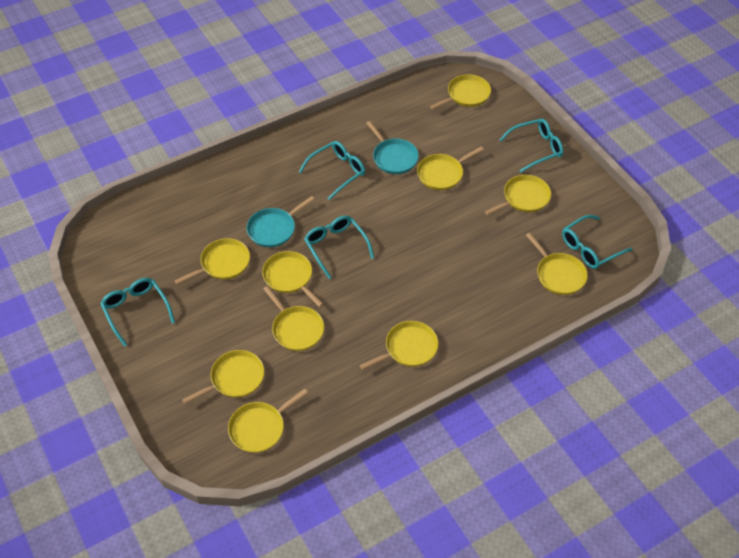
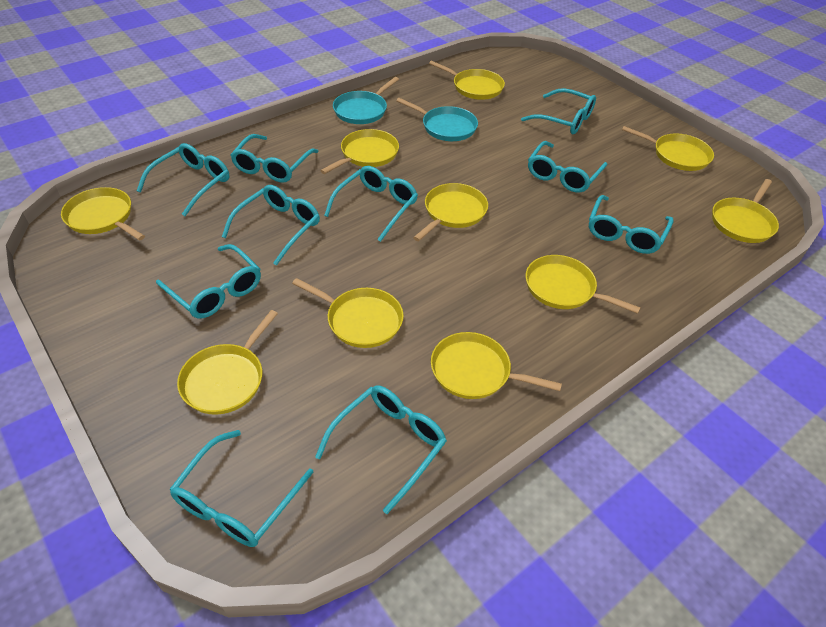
turquoise glasses: 5 -> 10

